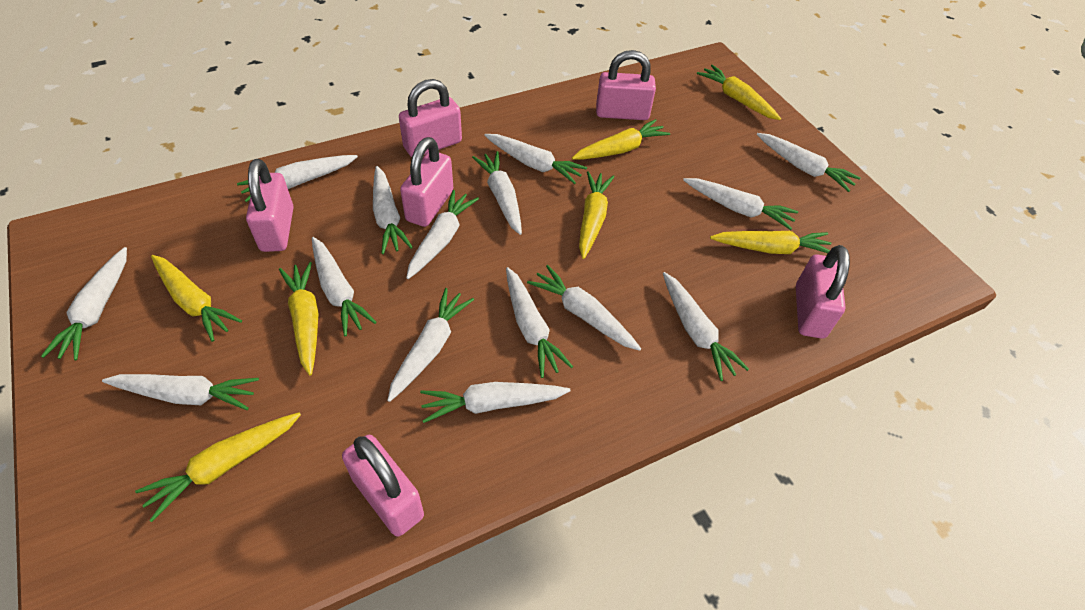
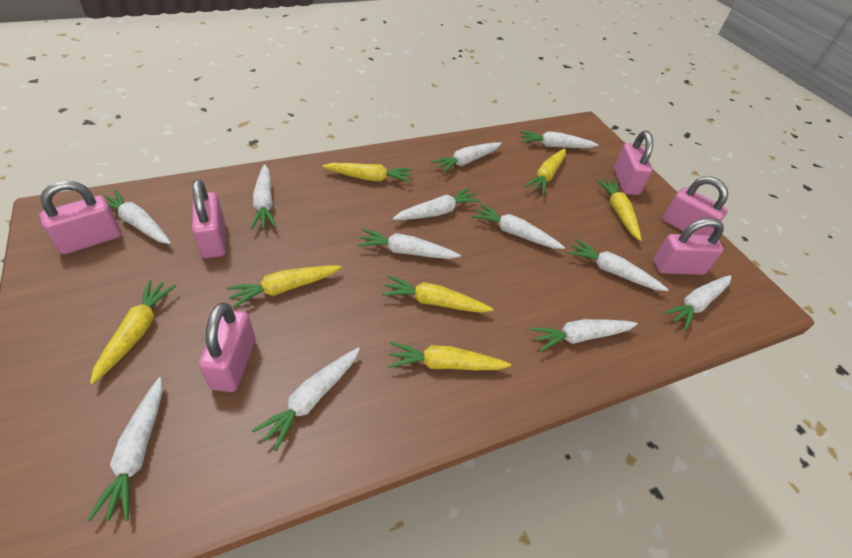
white carrot: 15 -> 12

